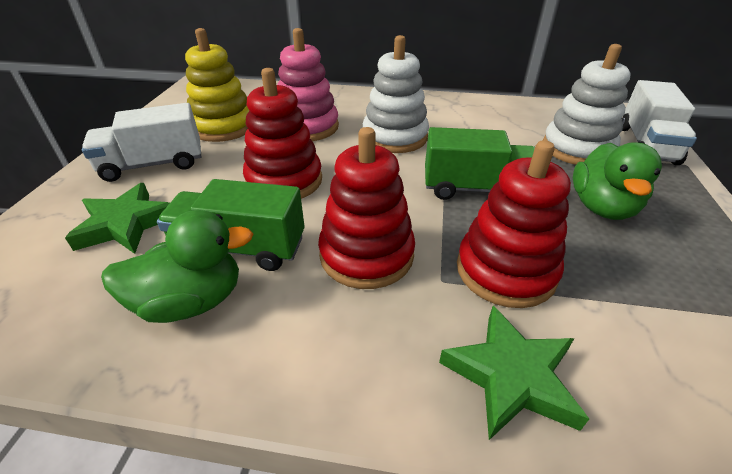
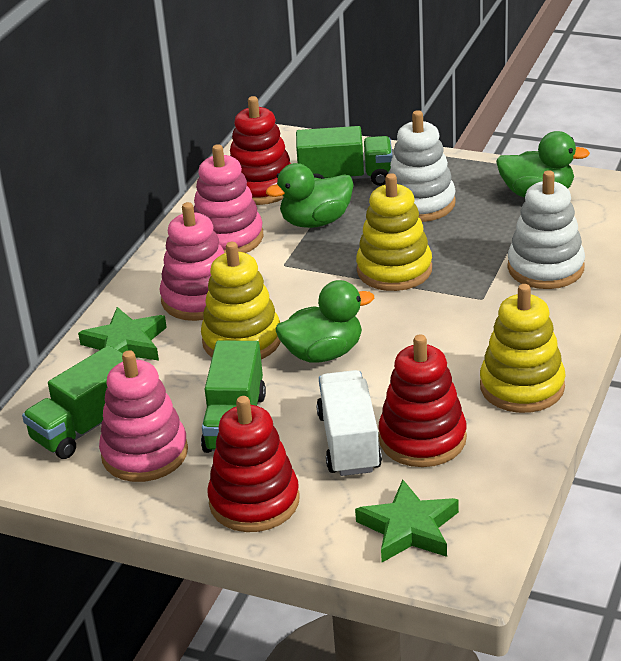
green duck: 2 -> 3
green truck: 2 -> 3
pink stacking toy: 1 -> 3
white truck: 2 -> 1
yellow stacking toy: 1 -> 3

